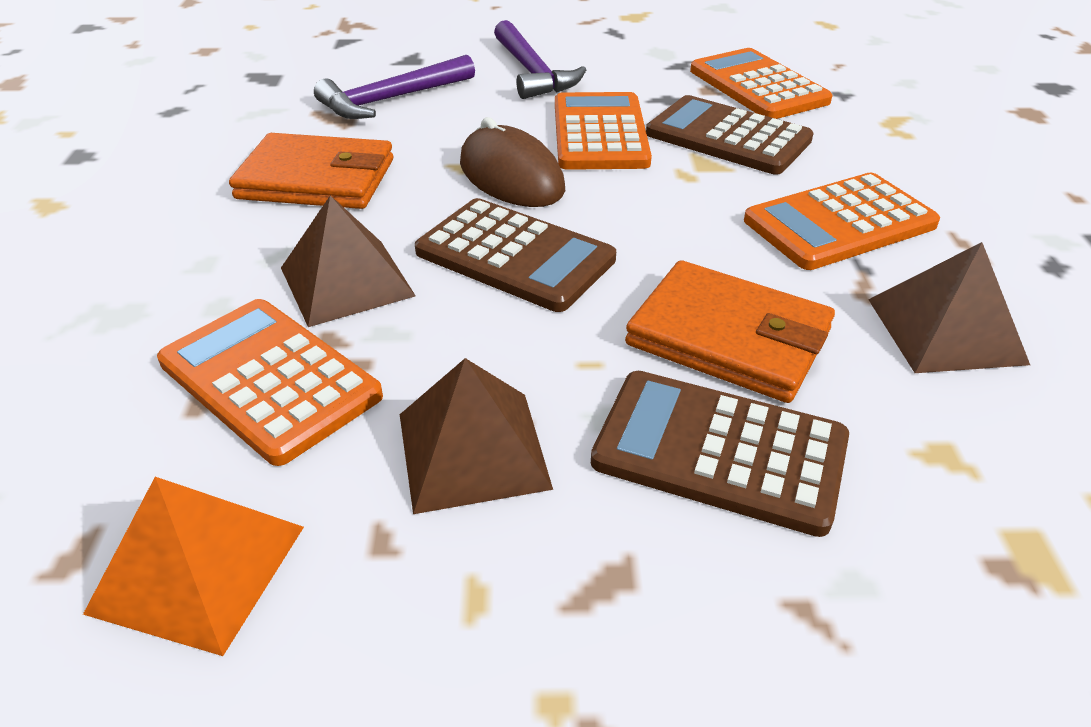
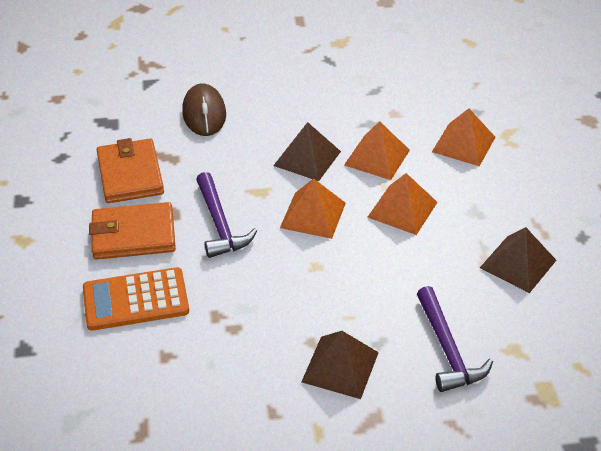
brown calculator: 3 -> 0
orange calculator: 4 -> 1
orange pyramid: 1 -> 4

